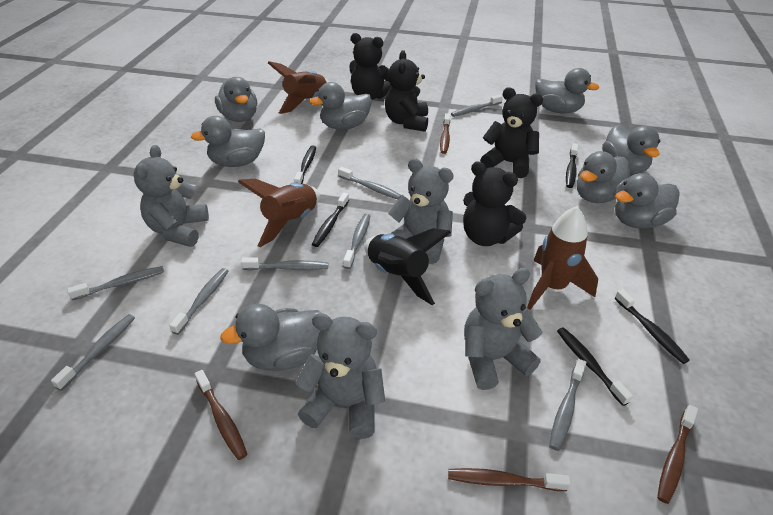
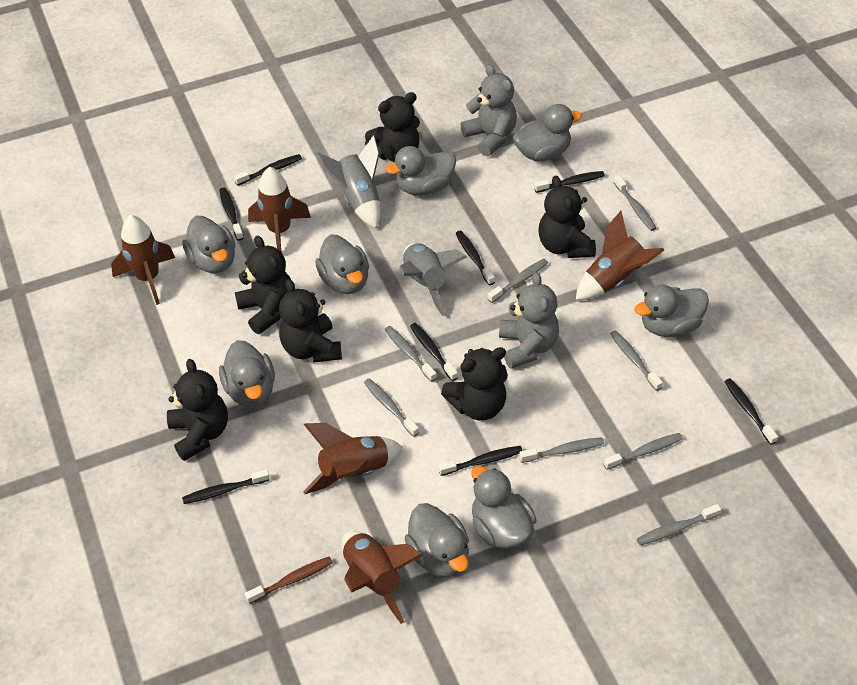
black rocket: 1 -> 0
black teddy bear: 4 -> 6
black toothbrush: 5 -> 8
brown rocket: 3 -> 5
brown toothbrush: 4 -> 1
grey rocket: 0 -> 2
grey teddy bear: 4 -> 2

